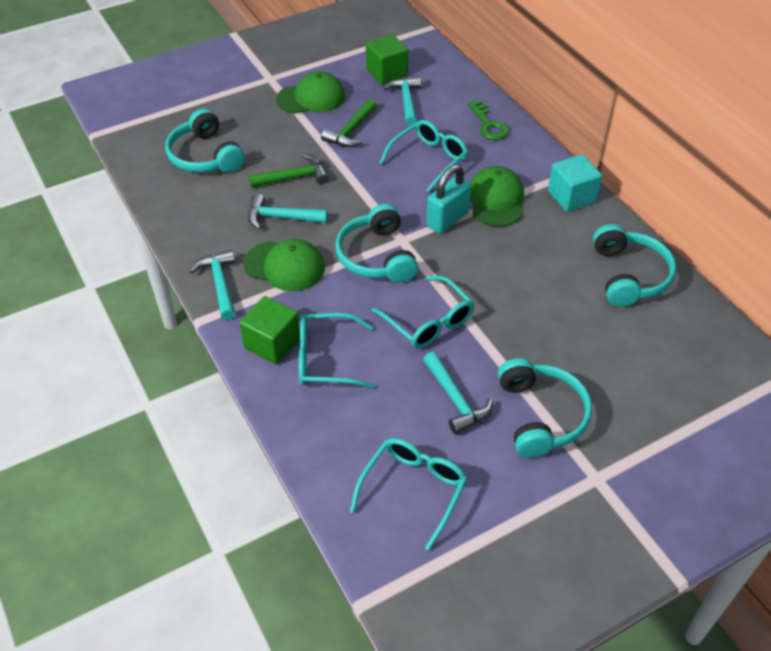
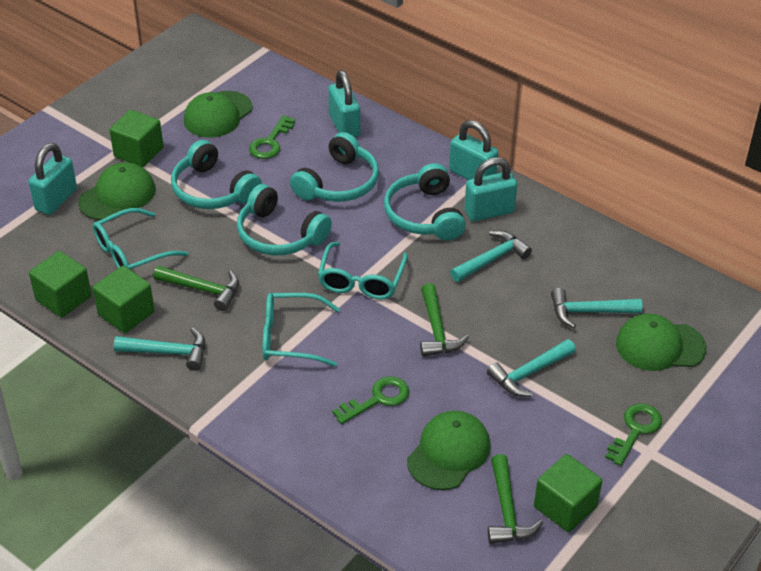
green cap: 3 -> 4
green cube: 2 -> 4
green hammer: 2 -> 3
green key: 1 -> 3
turquoise cube: 1 -> 0
turquoise glasses: 4 -> 3
turquoise padlock: 1 -> 4

